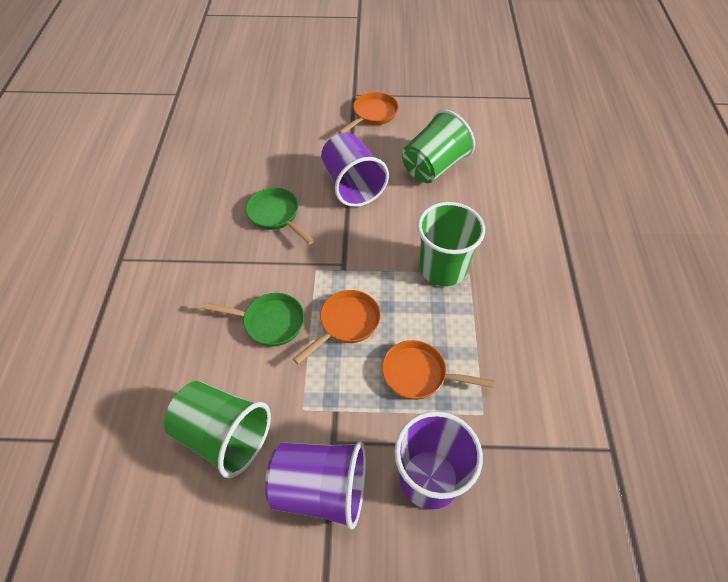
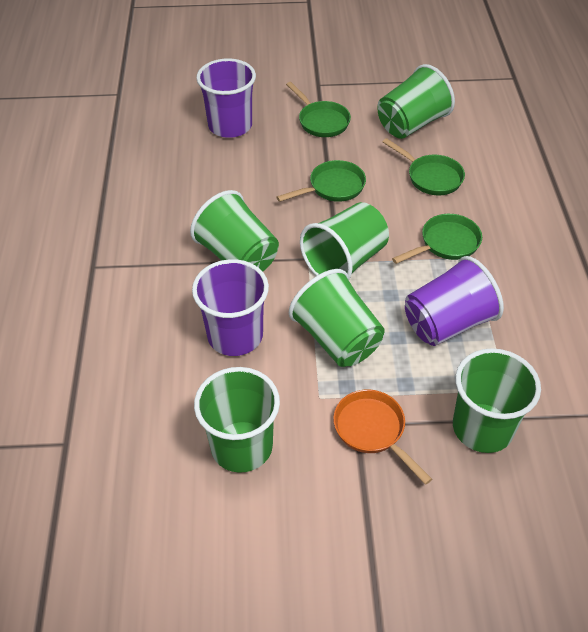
green cup: 3 -> 6
green pan: 2 -> 4
orange pan: 3 -> 1

